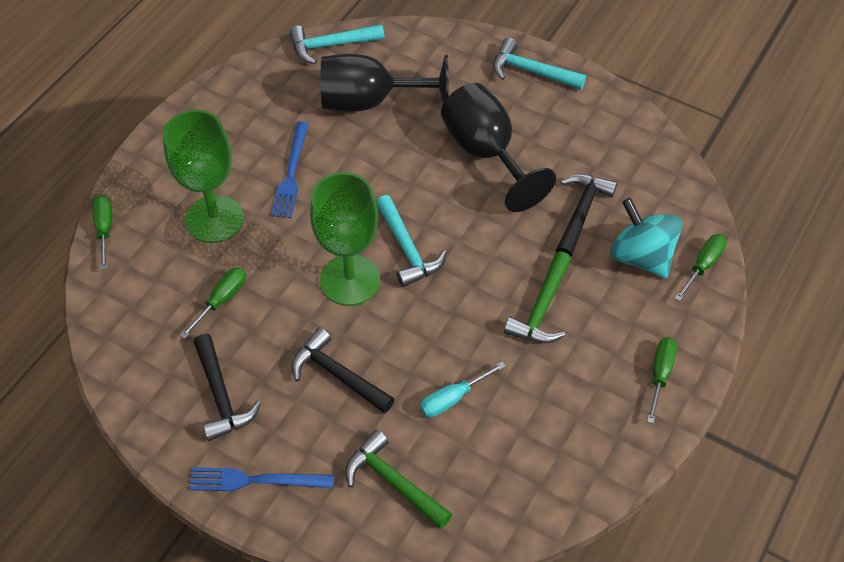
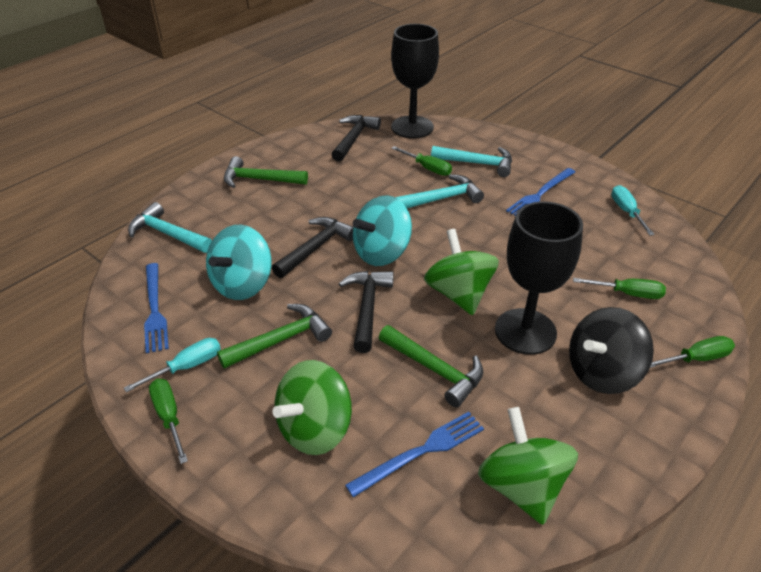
black spinning top: 0 -> 1
blue fork: 2 -> 3
green goblet: 2 -> 0
green hammer: 2 -> 3
green spinning top: 0 -> 3
turquoise screwdriver: 1 -> 2
turquoise spinning top: 1 -> 2

